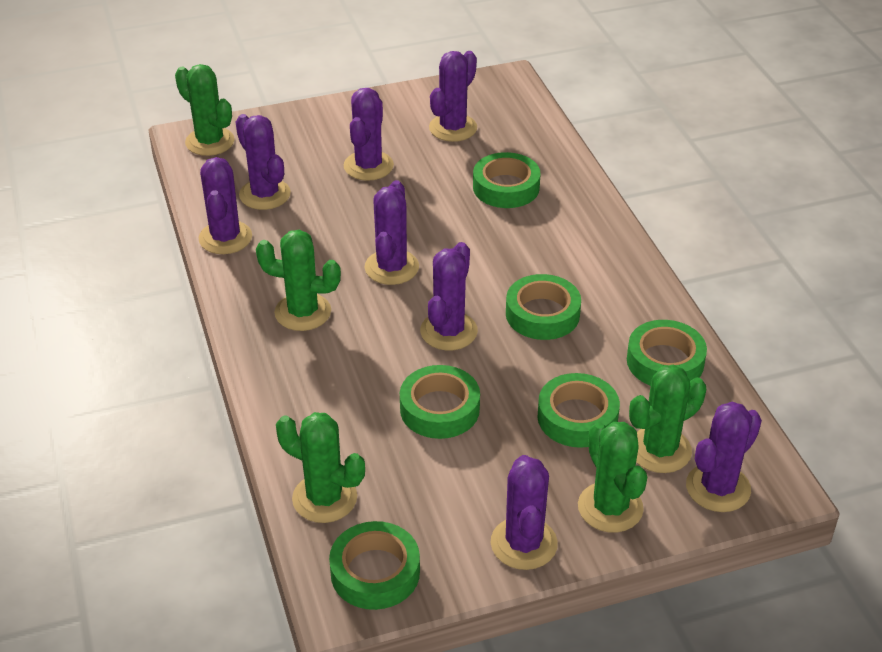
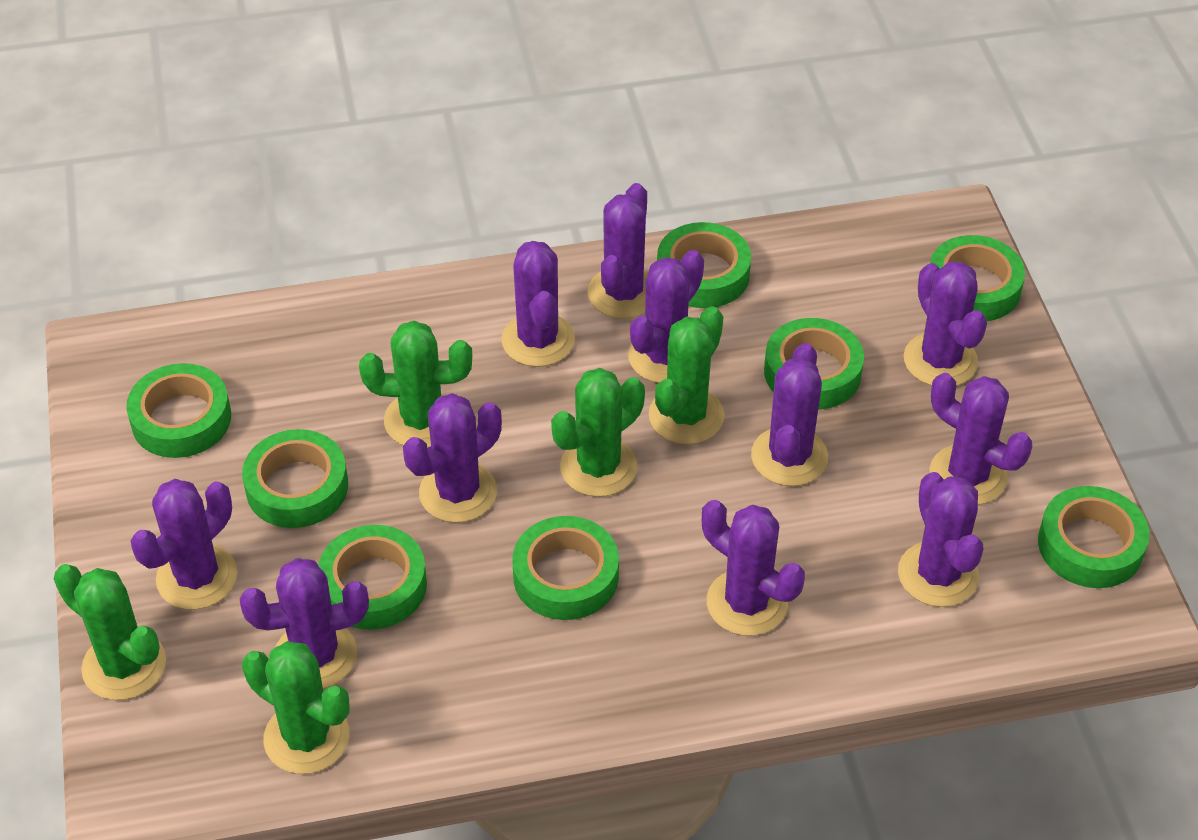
green tape: 6 -> 8
purple cactus: 8 -> 11

